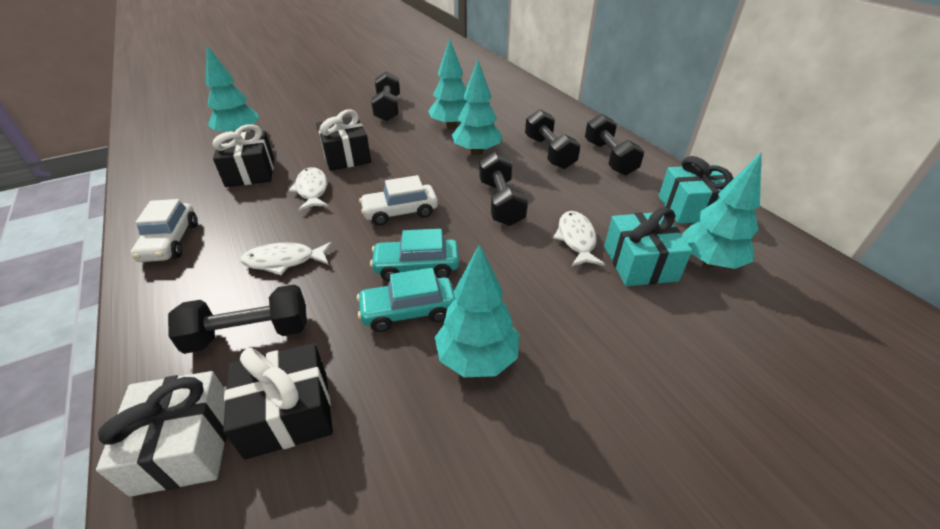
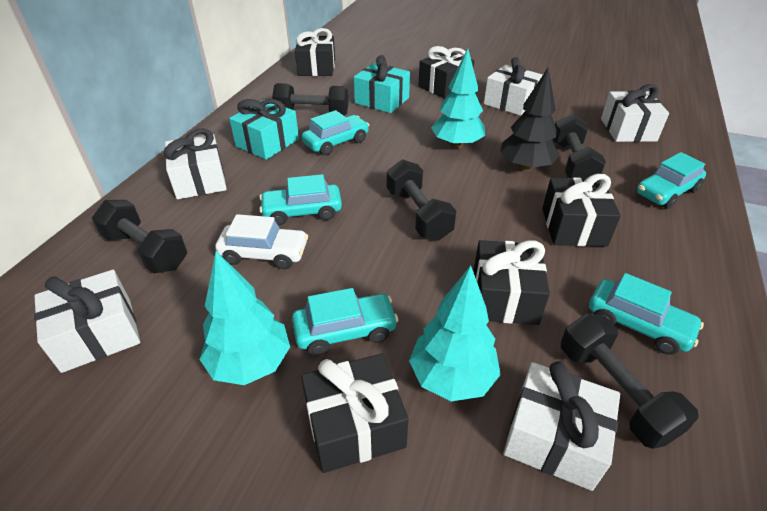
black gift: 3 -> 5
black tree: 0 -> 1
turquoise car: 2 -> 5
turquoise tree: 5 -> 3
white car: 2 -> 1
white fish: 3 -> 0
white gift: 1 -> 5

